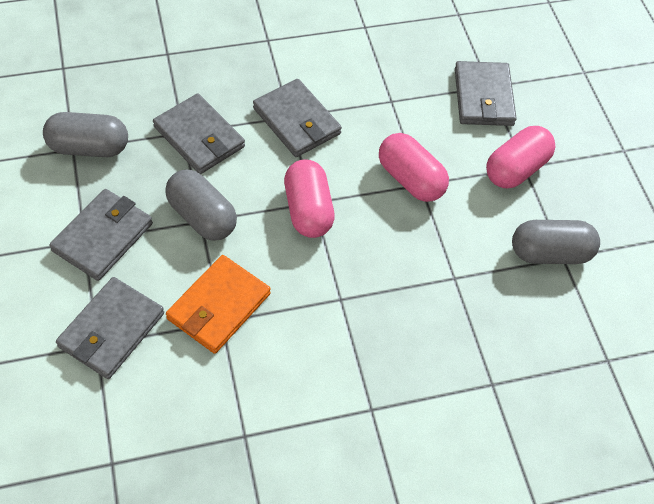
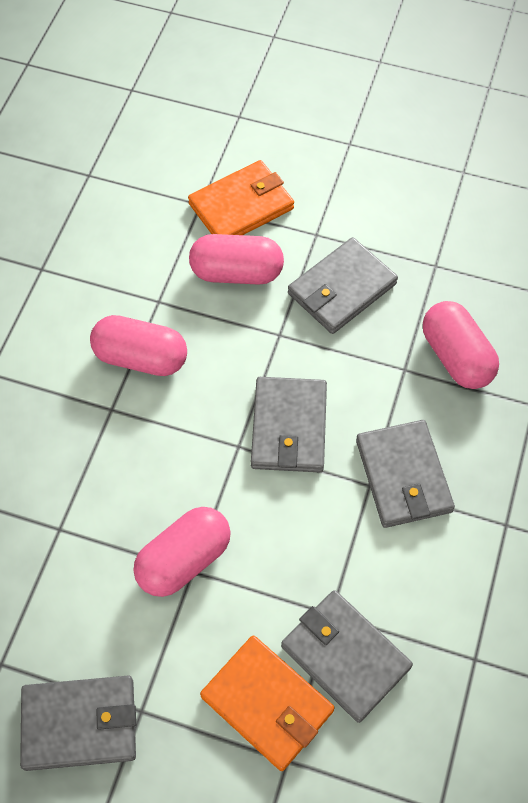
grey capsule: 3 -> 0
orange wallet: 1 -> 2
pink capsule: 3 -> 4

